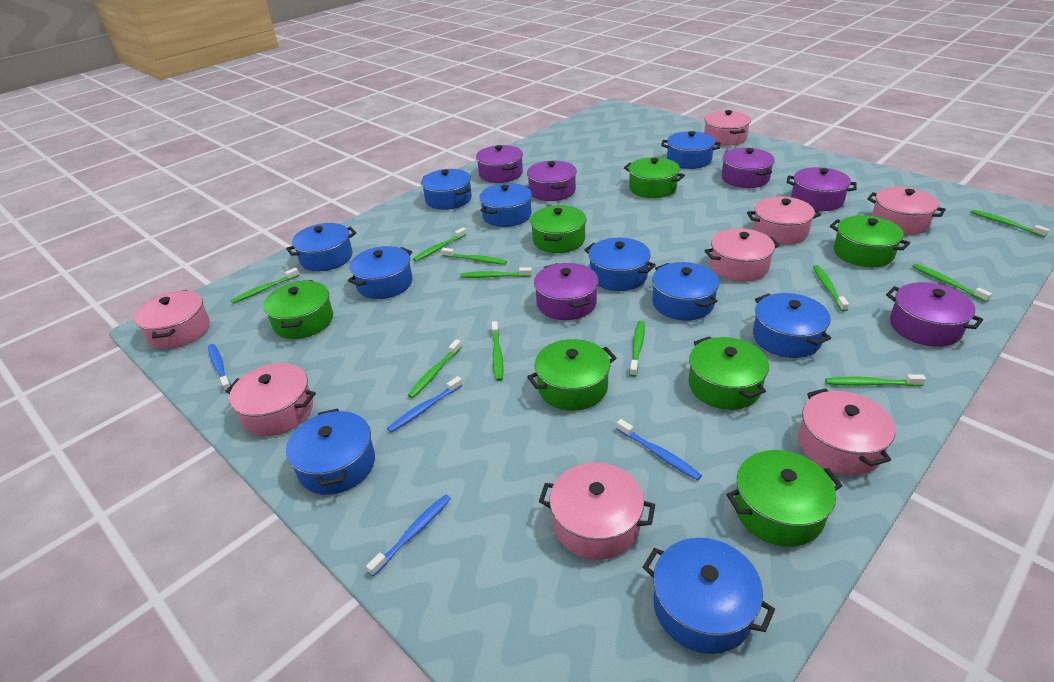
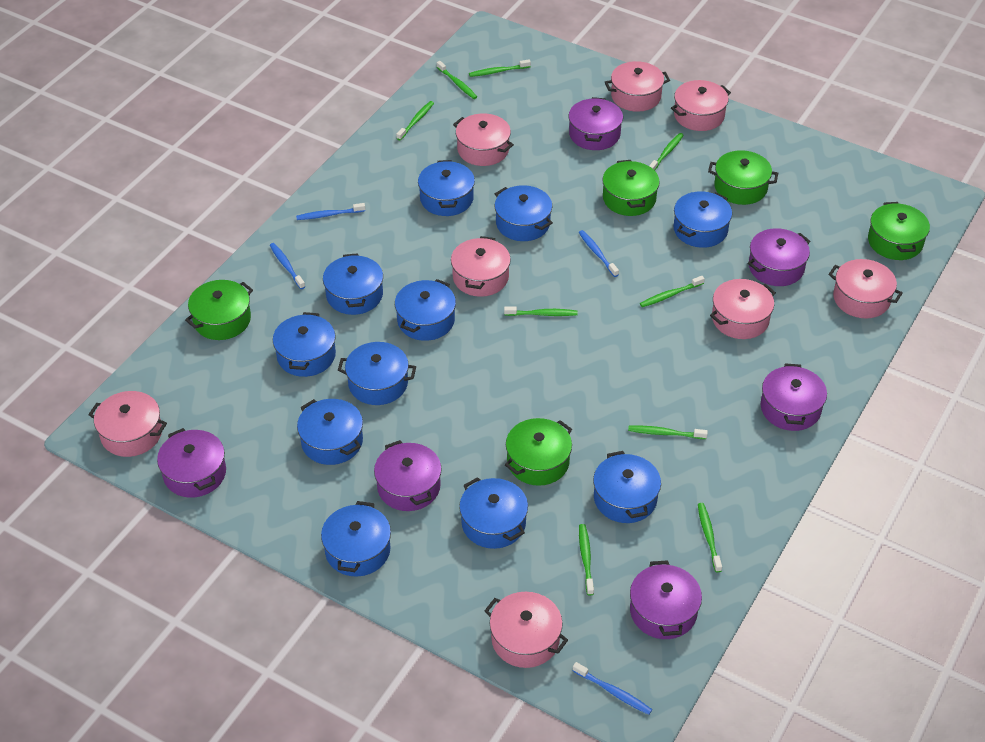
blue pot: 10 -> 11
green pot: 7 -> 5
green toothbrush: 11 -> 9

